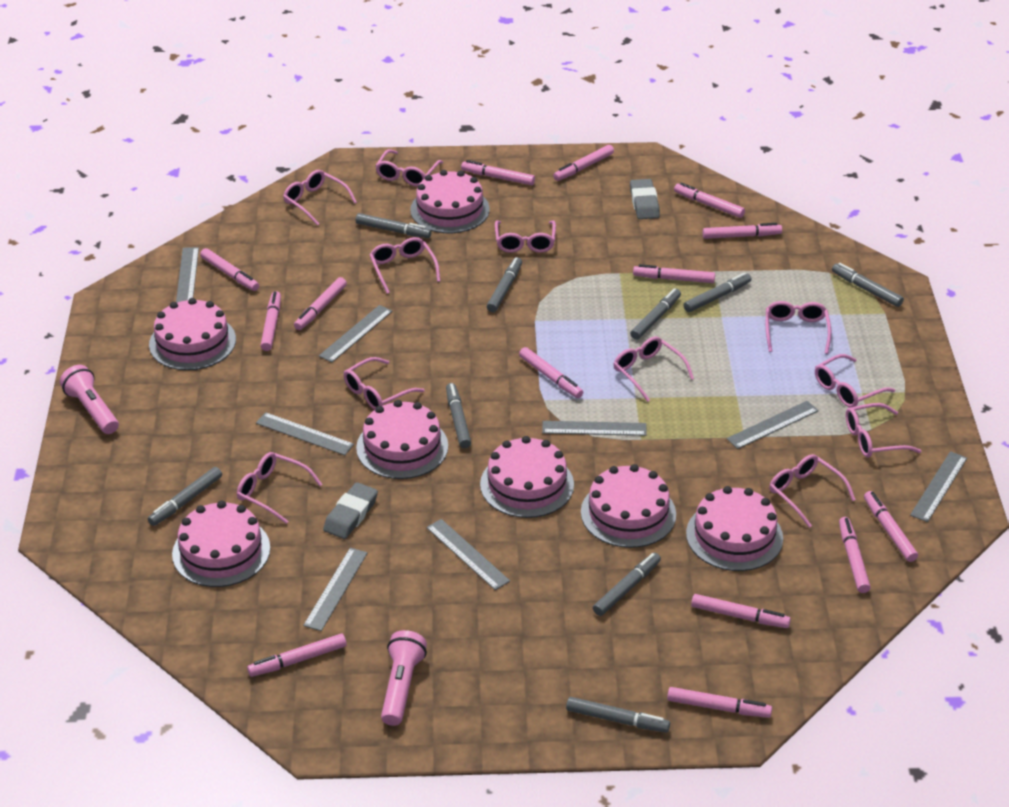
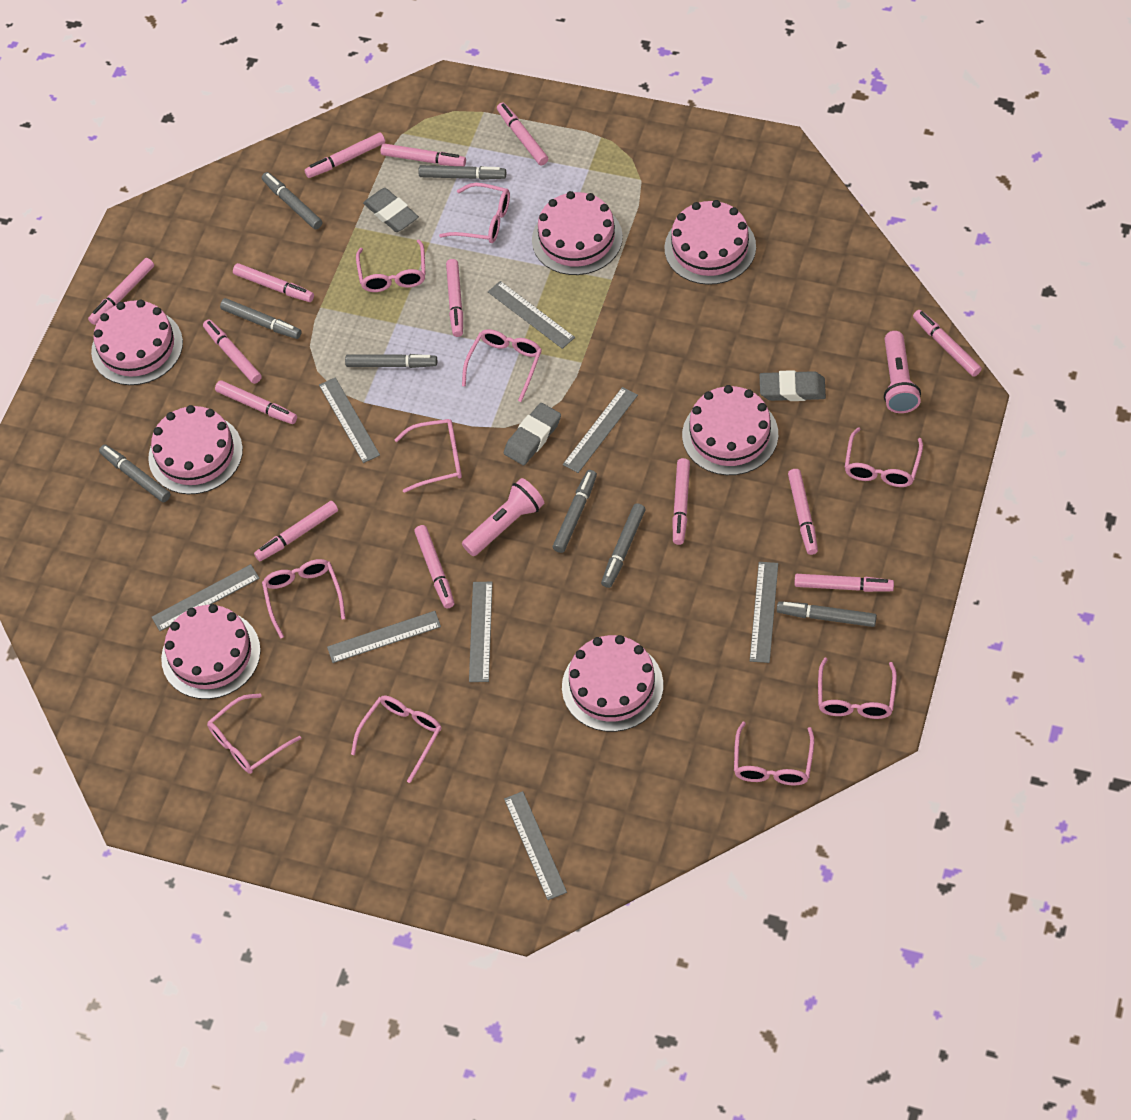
grey eraser: 2 -> 3
grey marker: 9 -> 8
pink glasses: 11 -> 10

